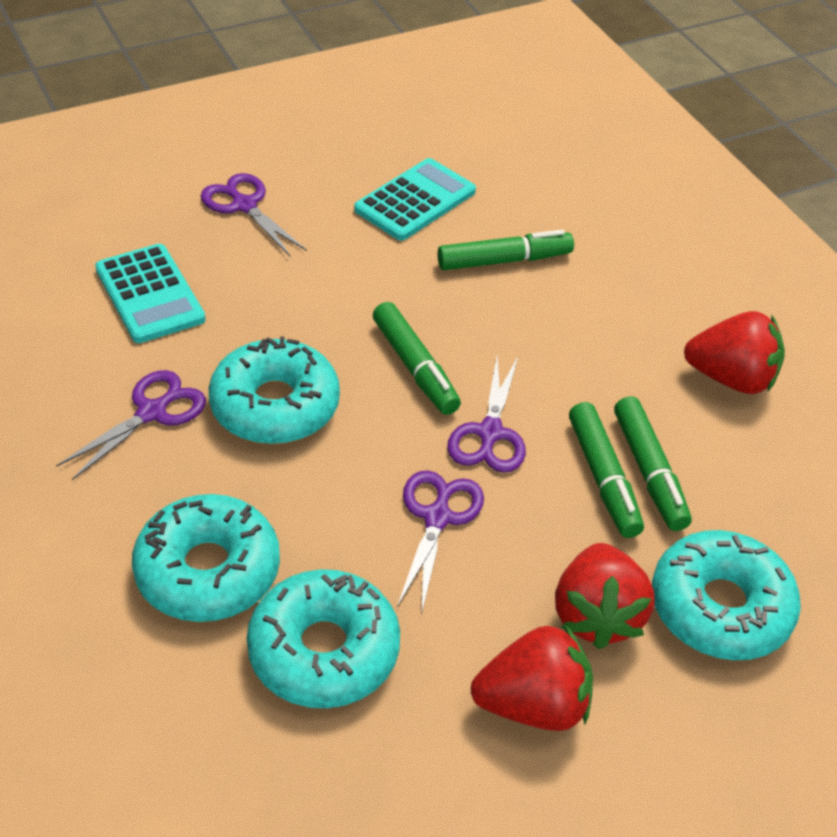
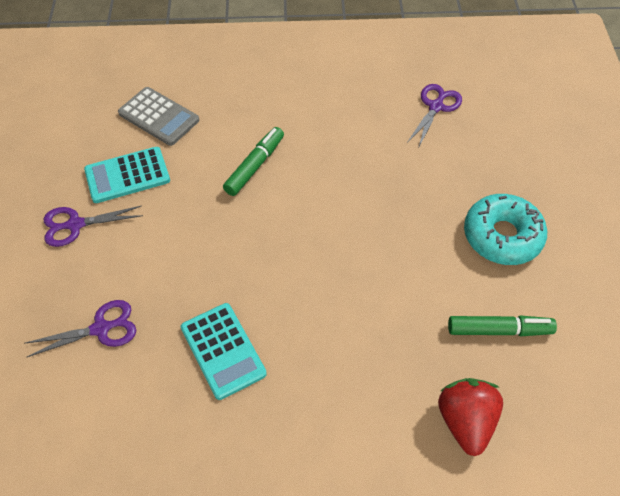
green marker: 4 -> 2
grey calculator: 0 -> 1
purple scissors: 4 -> 3
red strawberry: 3 -> 1
turquoise donut: 4 -> 1

